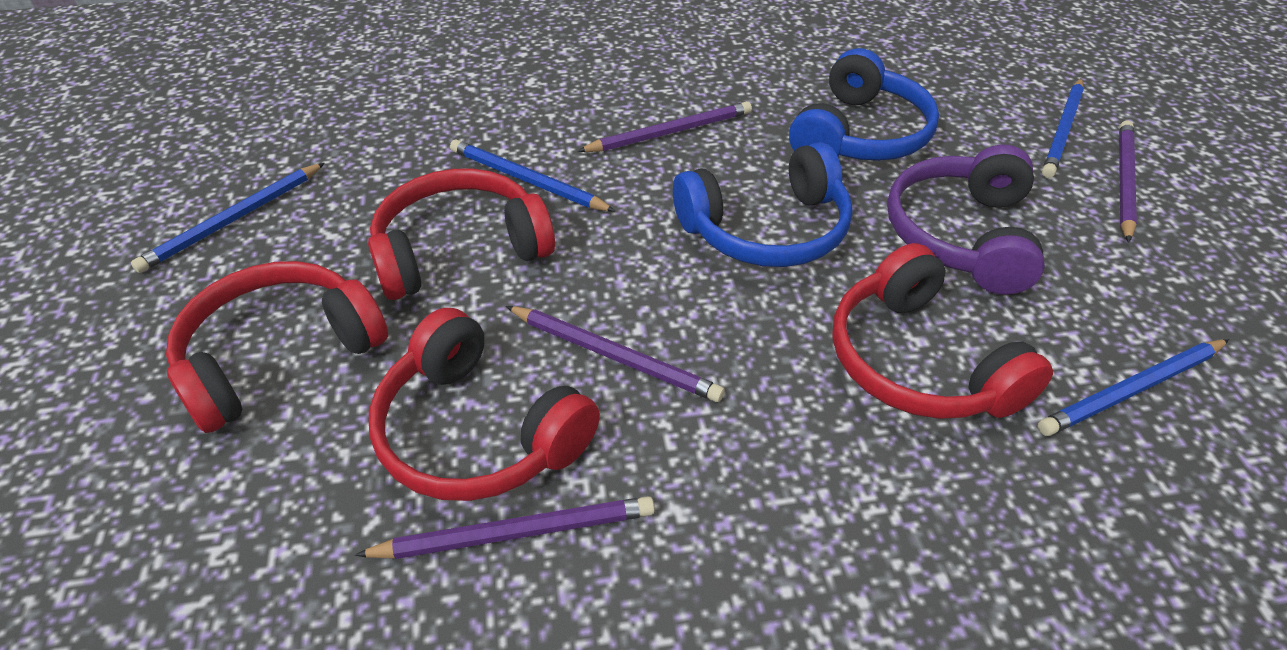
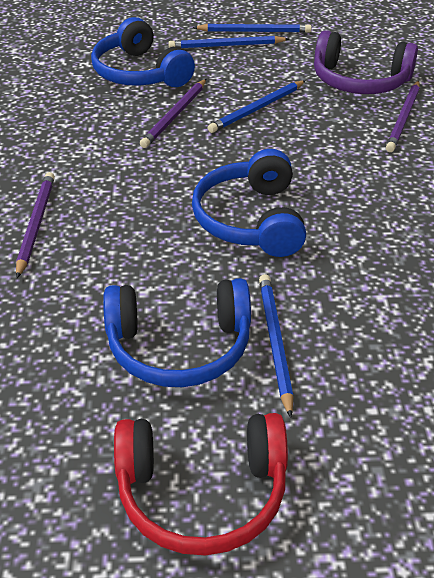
blue headphones: 2 -> 3
purple pencil: 4 -> 3
red headphones: 4 -> 1

